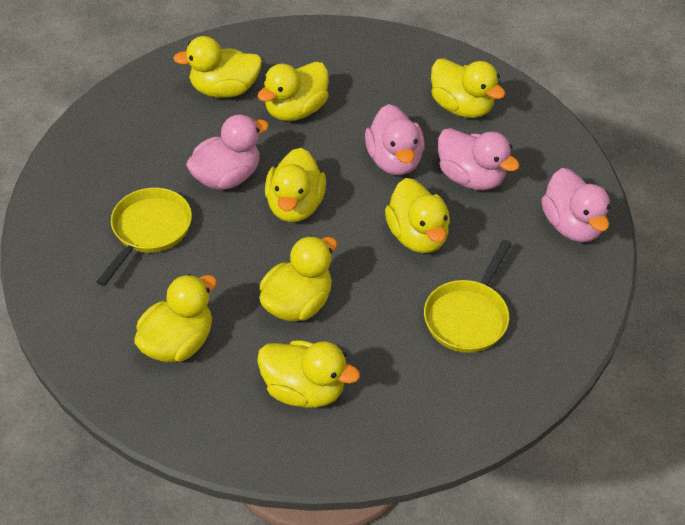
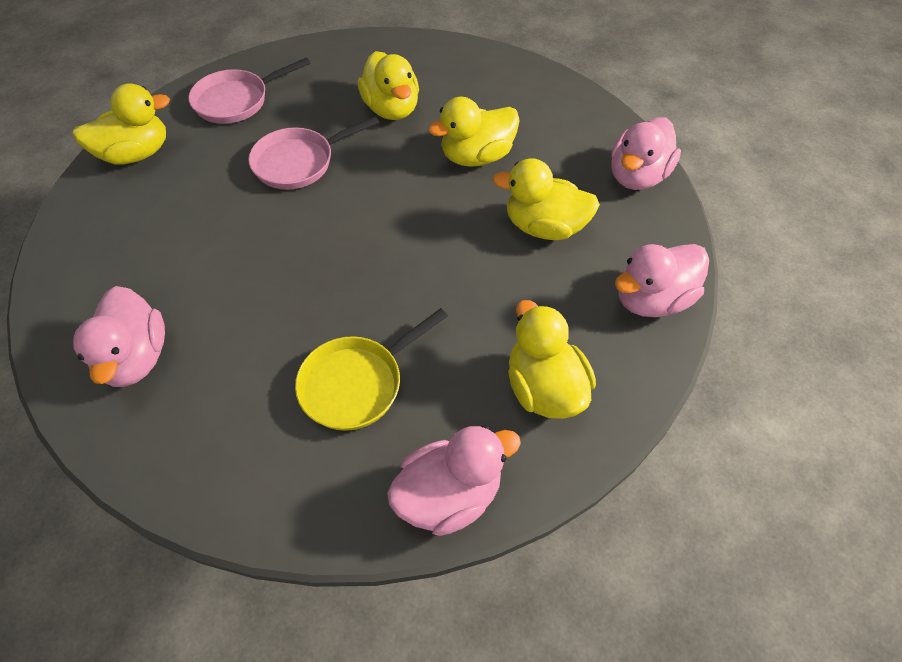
pink pan: 0 -> 2
yellow duck: 8 -> 5
yellow pan: 2 -> 1

